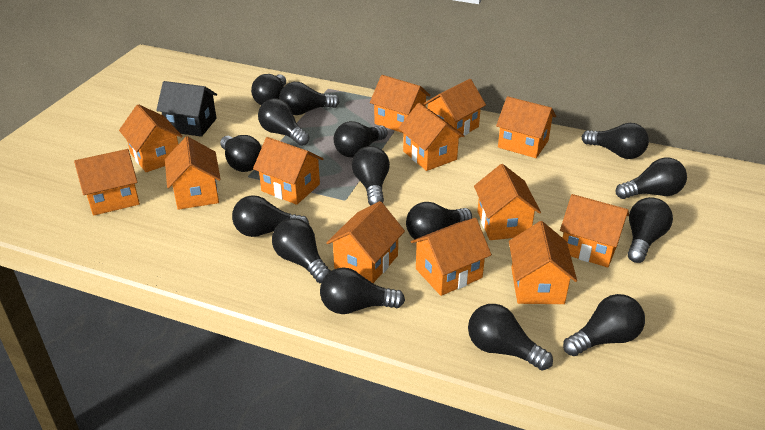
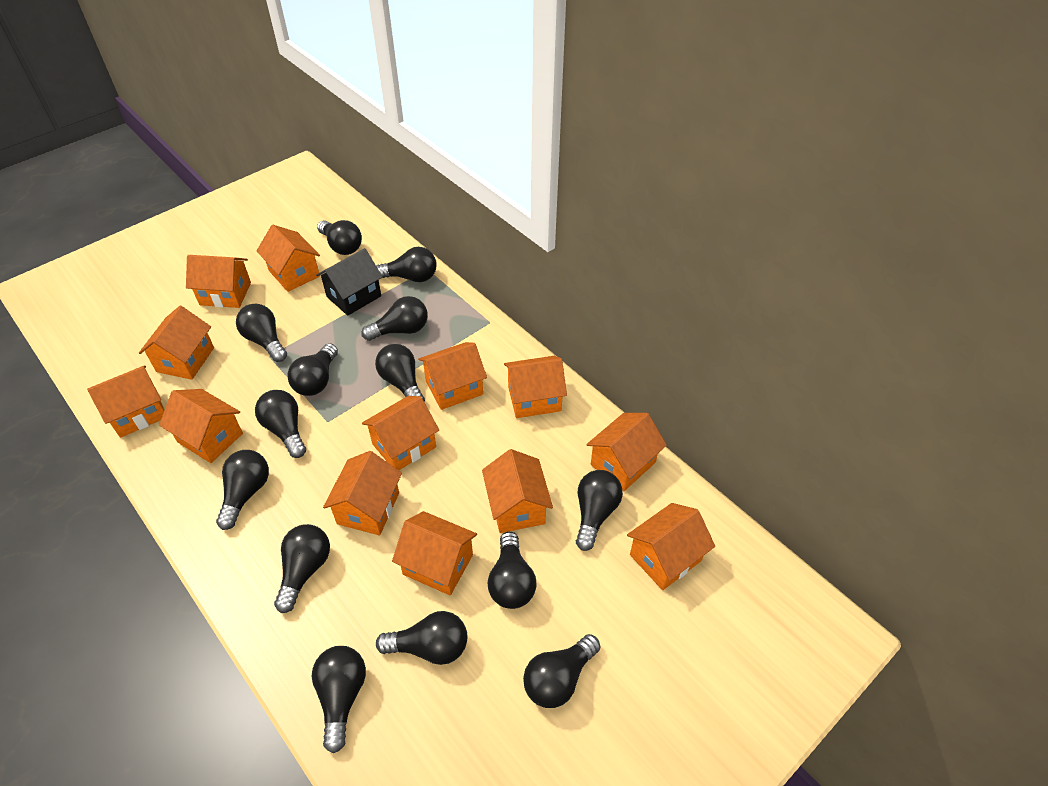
black light bulb: 15 -> 14

